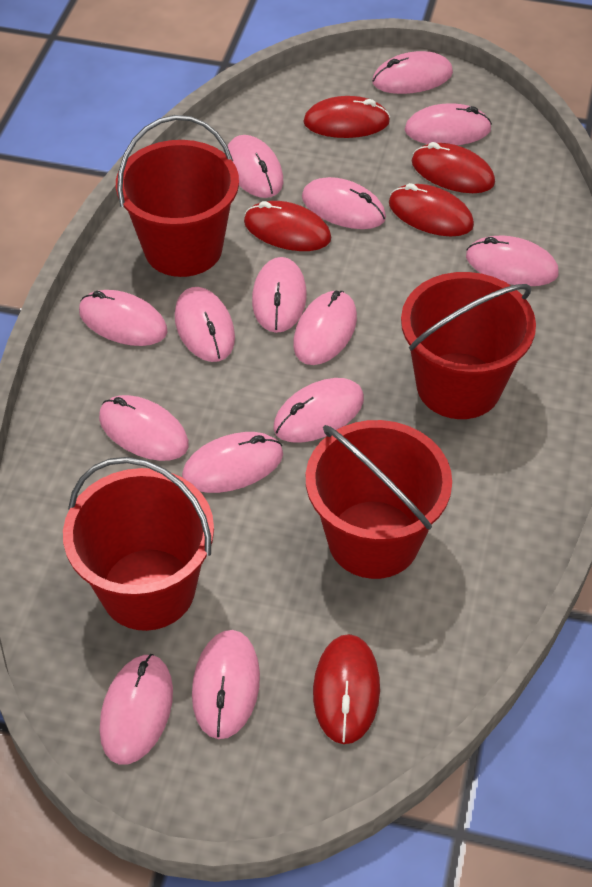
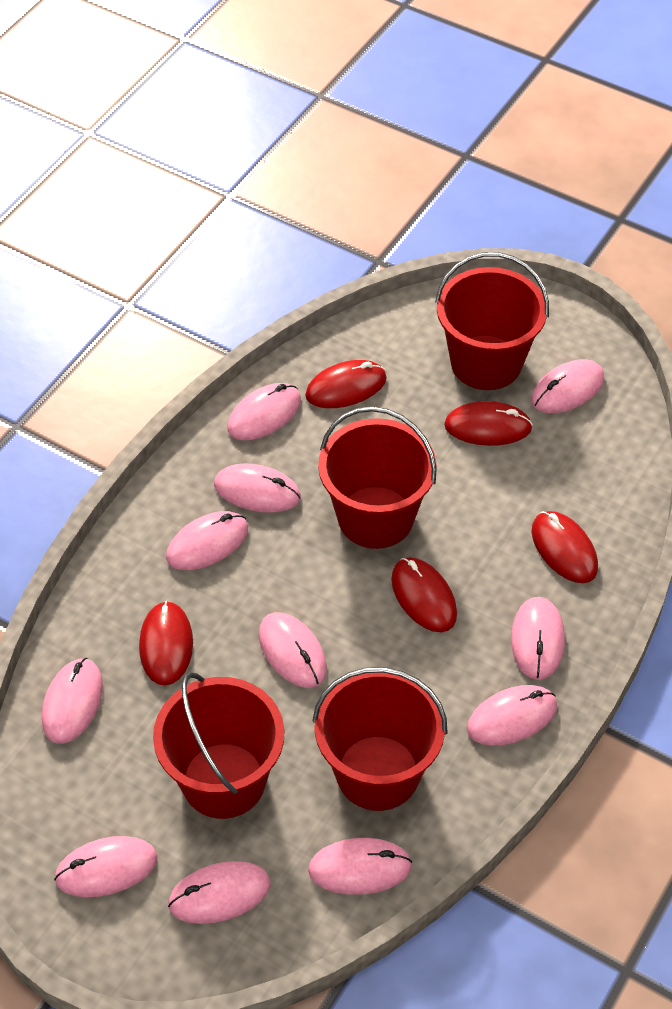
pink mouse: 14 -> 11

